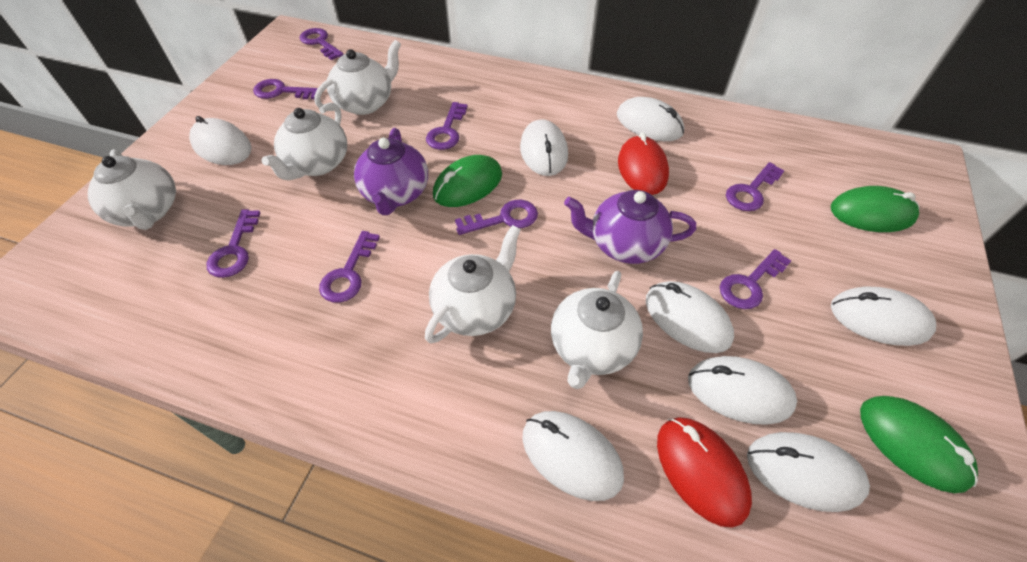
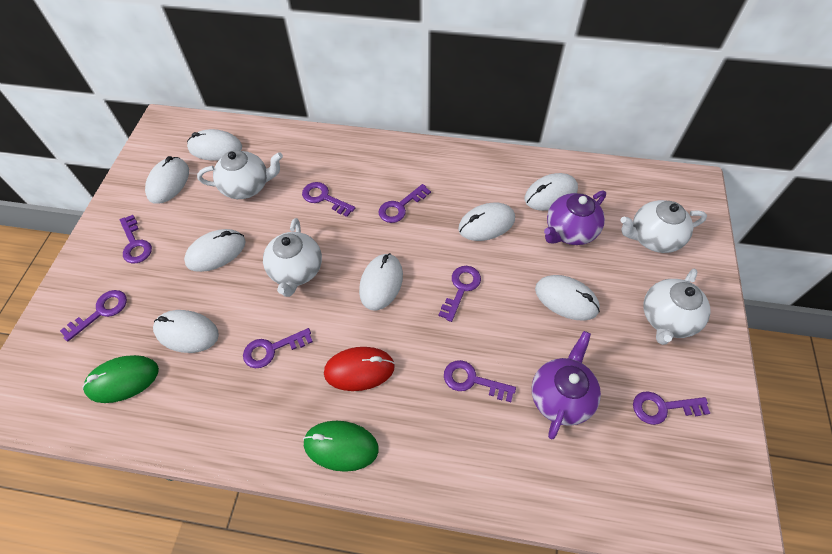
green mouse: 3 -> 2
red mouse: 2 -> 1
white teapot: 5 -> 4

